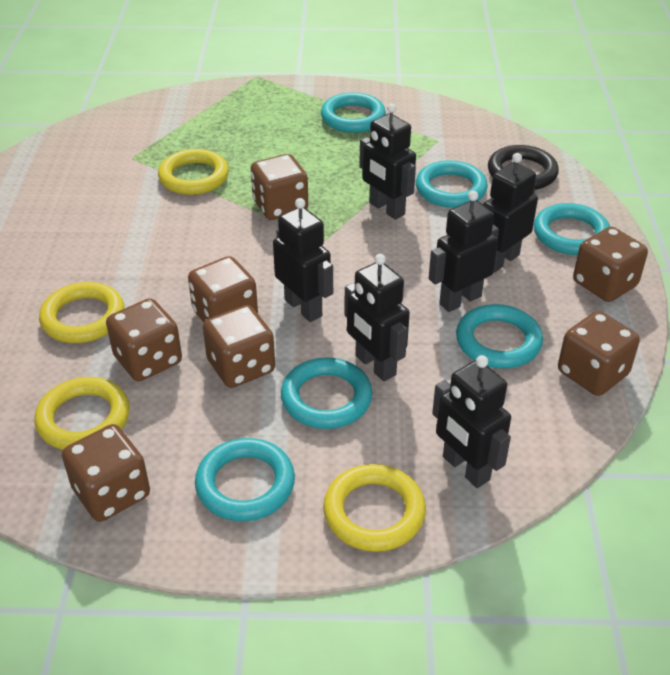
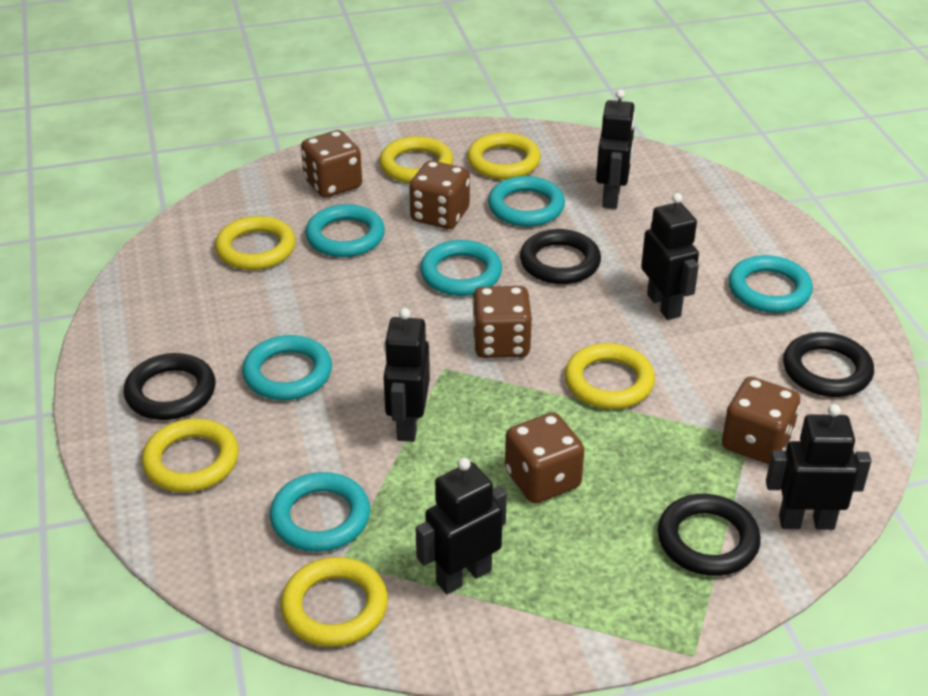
black ring: 1 -> 4
black robot: 6 -> 5
brown dice: 7 -> 5
yellow ring: 4 -> 6

